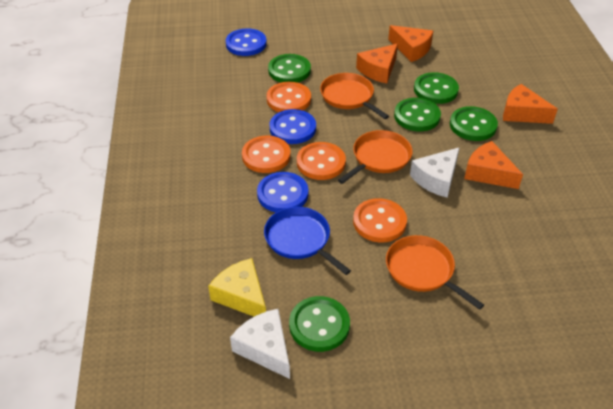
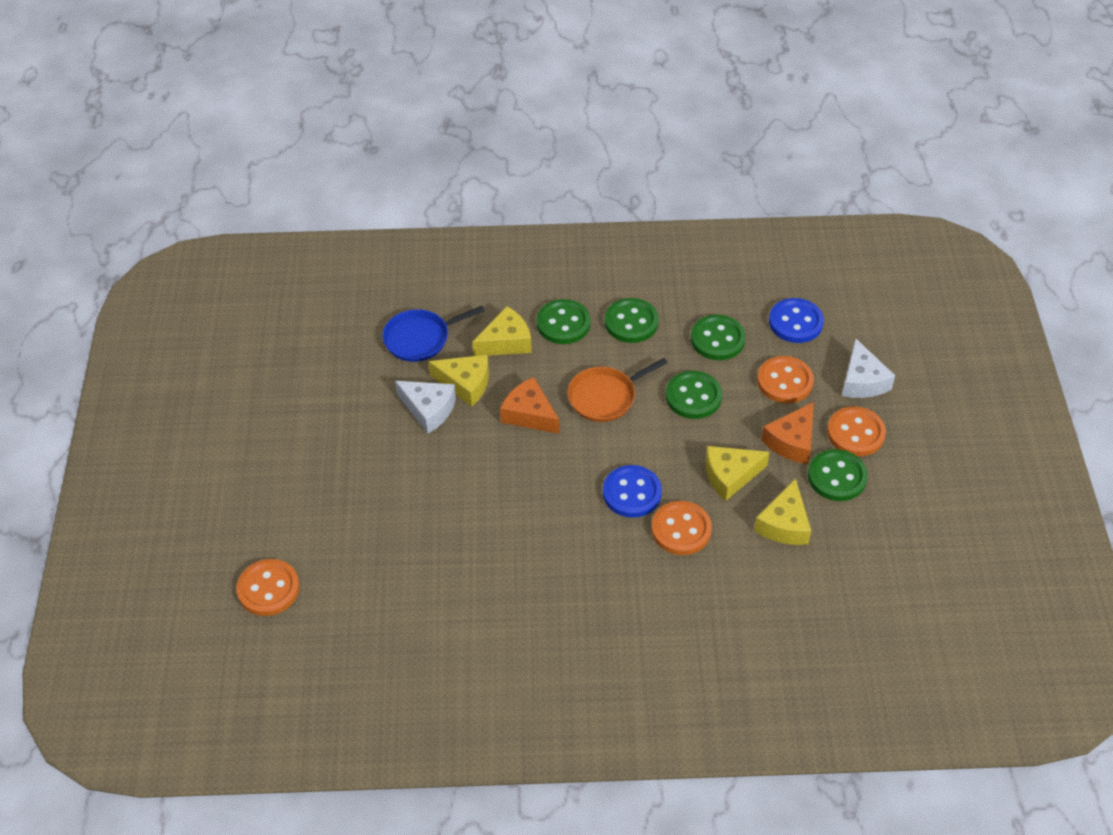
blue button: 3 -> 2
orange cheese: 4 -> 2
orange pan: 3 -> 1
yellow cheese: 1 -> 4

